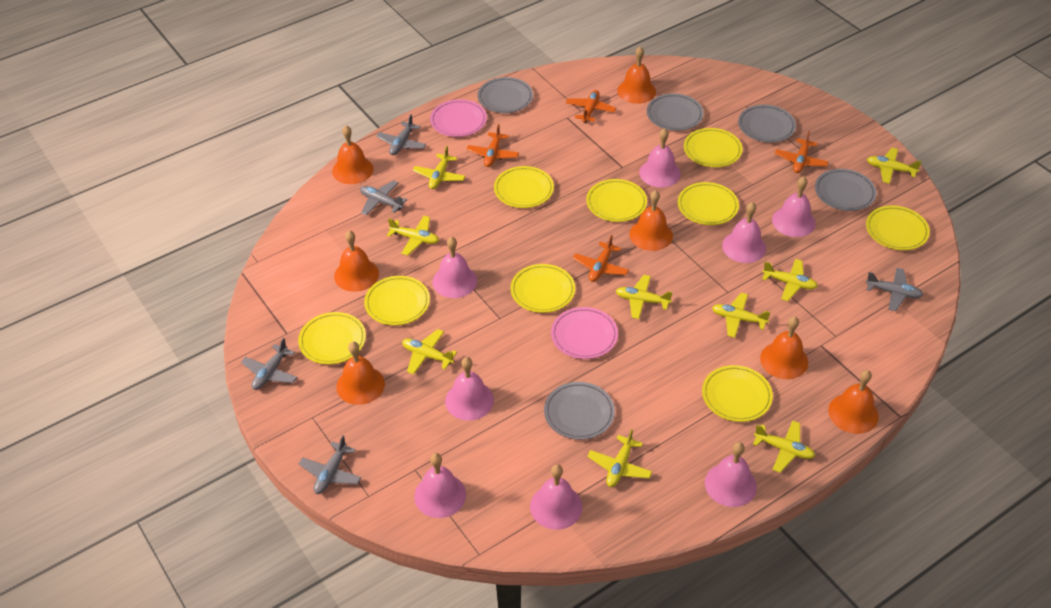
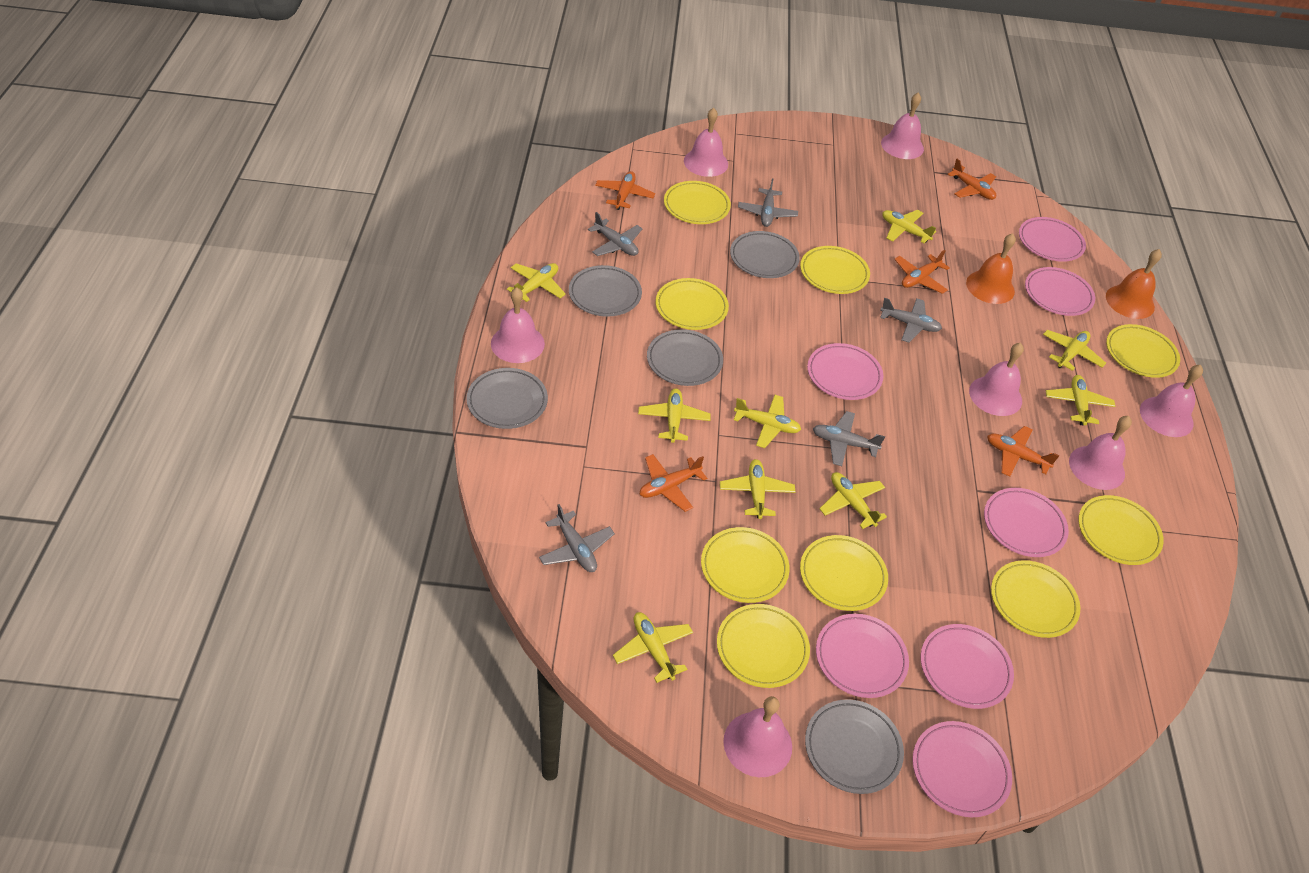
orange bell: 7 -> 2
orange plane: 4 -> 5
pink bell: 8 -> 7
pink plate: 2 -> 7

